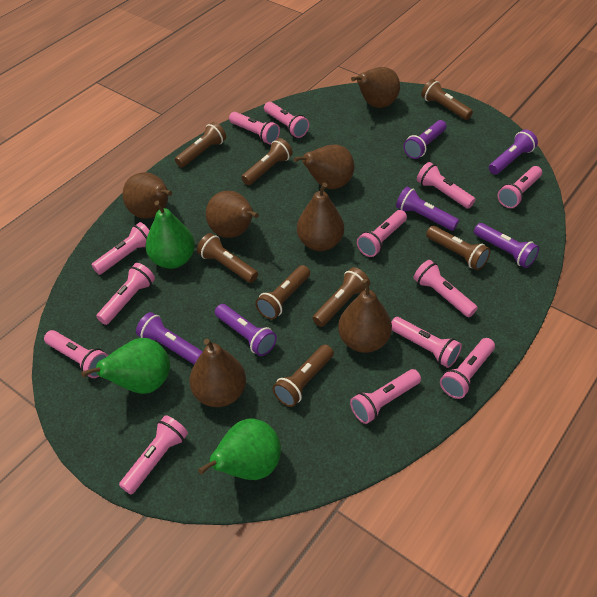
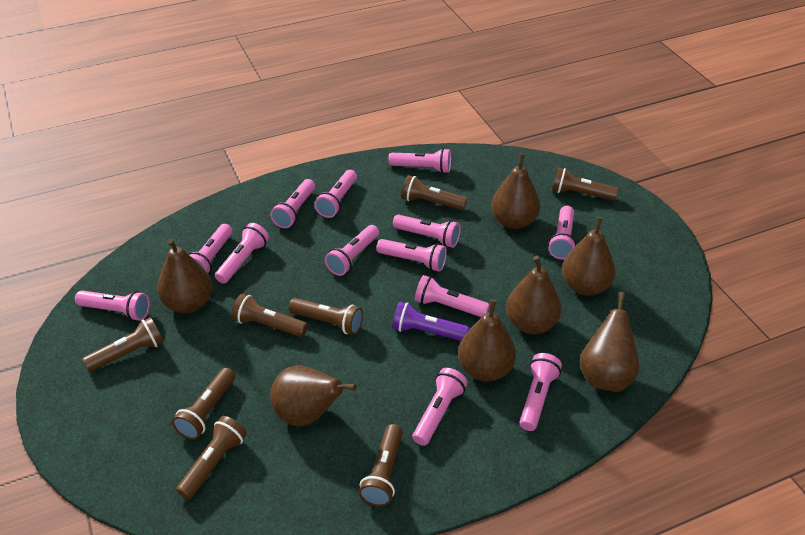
green pear: 3 -> 0
purple flashlight: 6 -> 1

